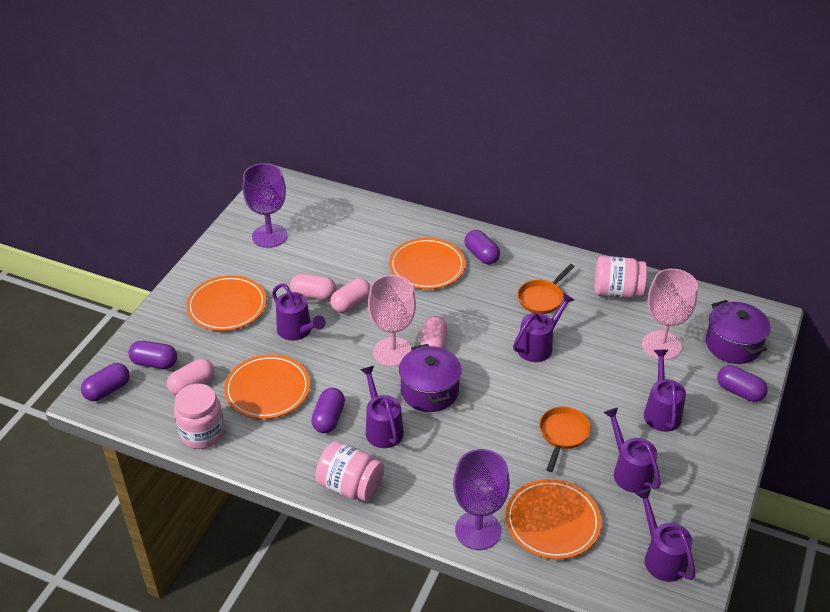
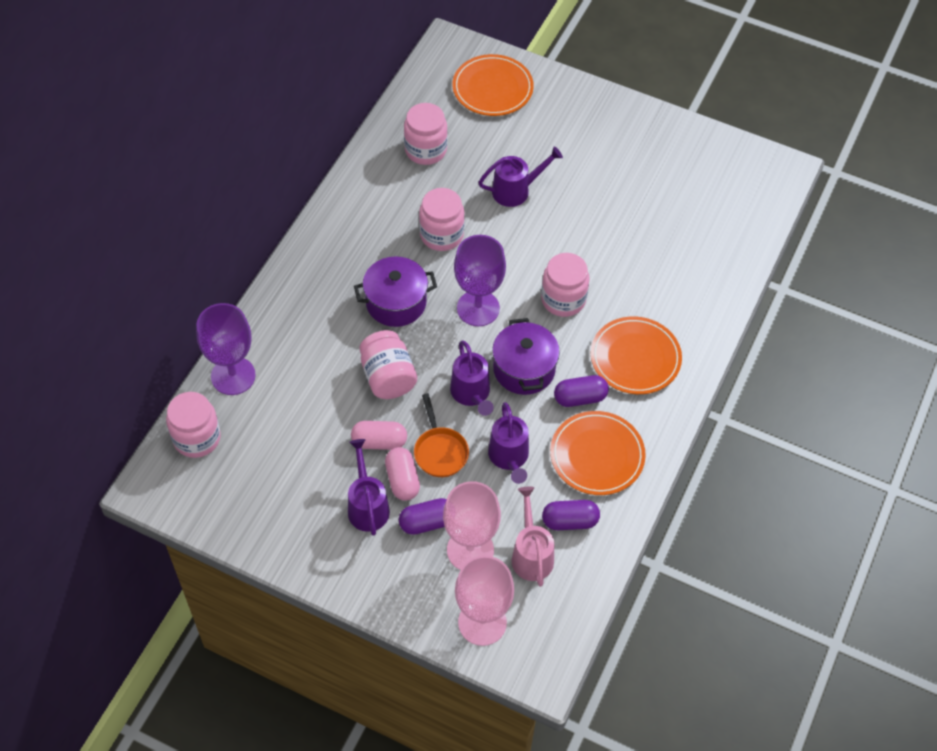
orange pan: 2 -> 1
orange plate: 4 -> 3
pink capsule: 4 -> 2
pink jar: 3 -> 5
pink watering can: 0 -> 1
purple capsule: 5 -> 3
purple watering can: 6 -> 4

